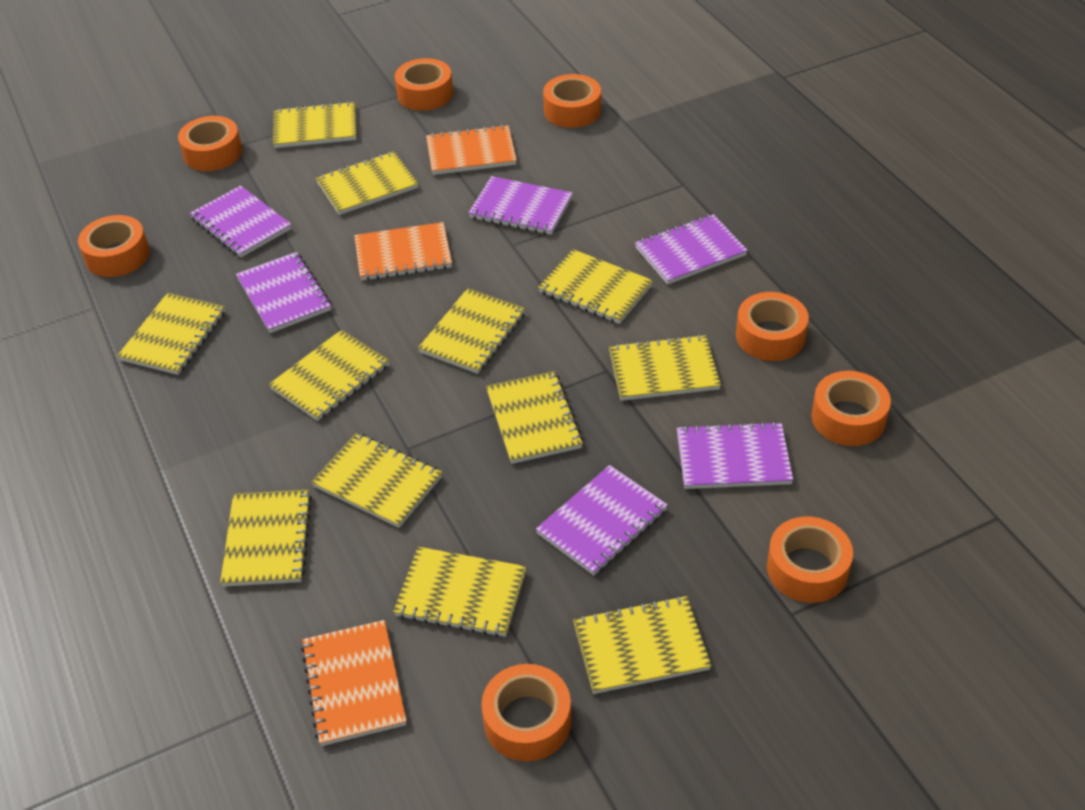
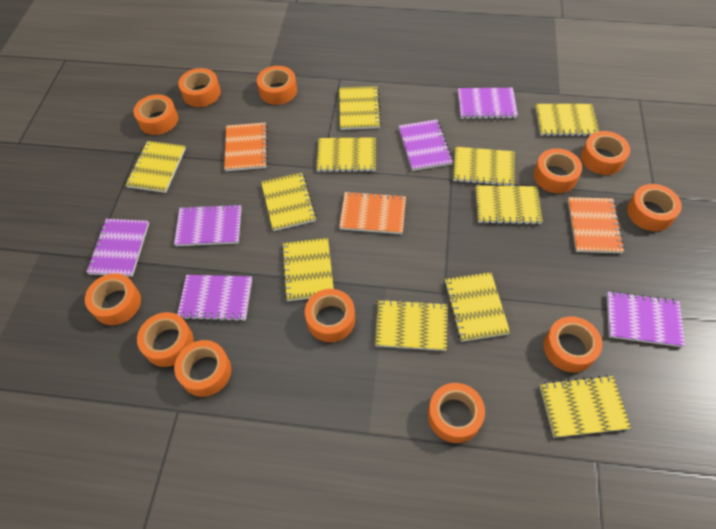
orange tape: 8 -> 12
yellow notebook: 12 -> 11

